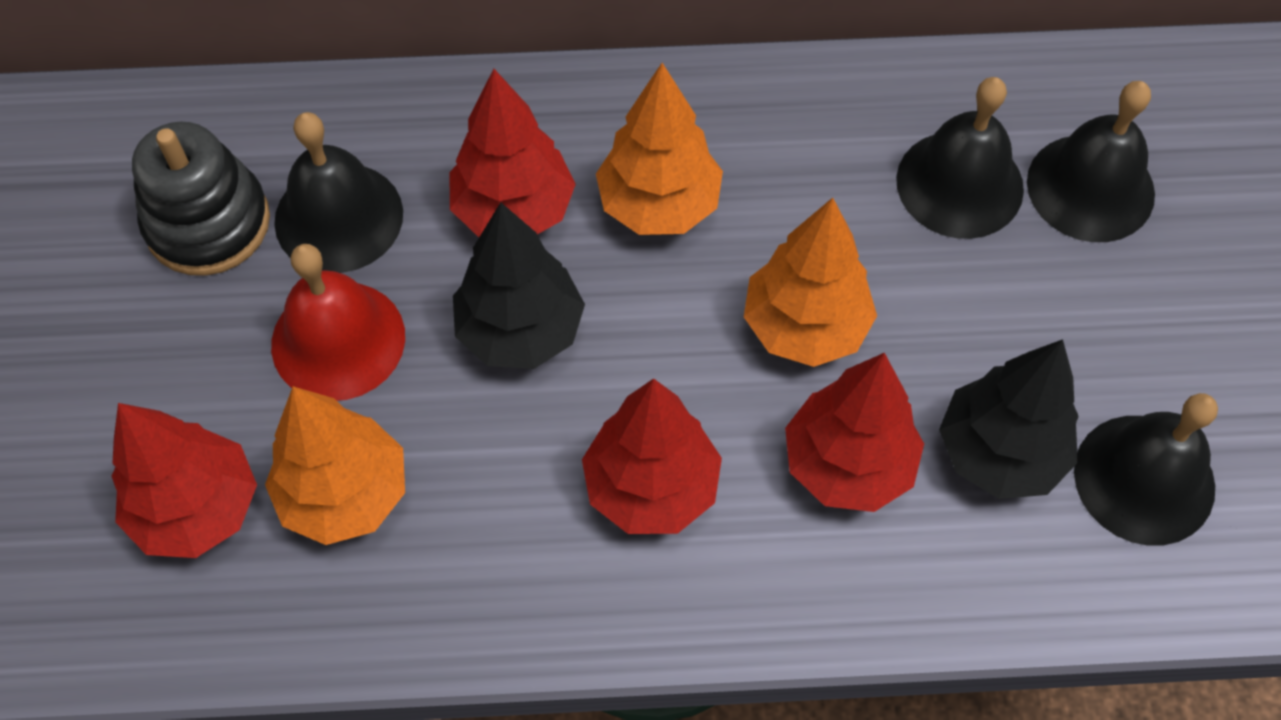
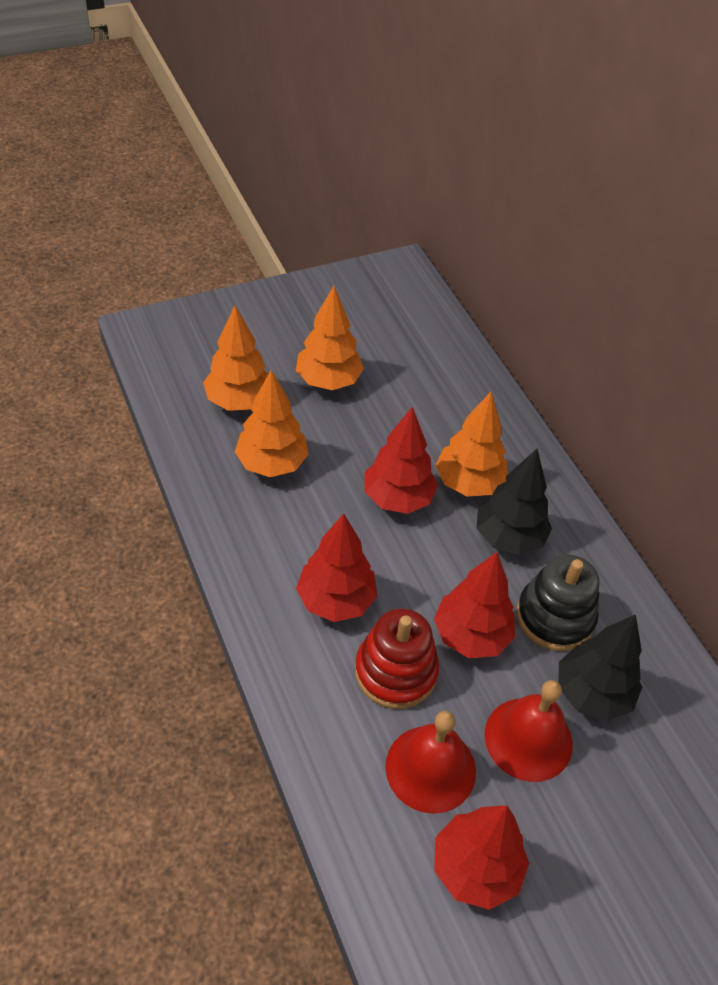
black bell: 4 -> 0
orange tree: 3 -> 4
red bell: 1 -> 2
red stacking toy: 0 -> 1

